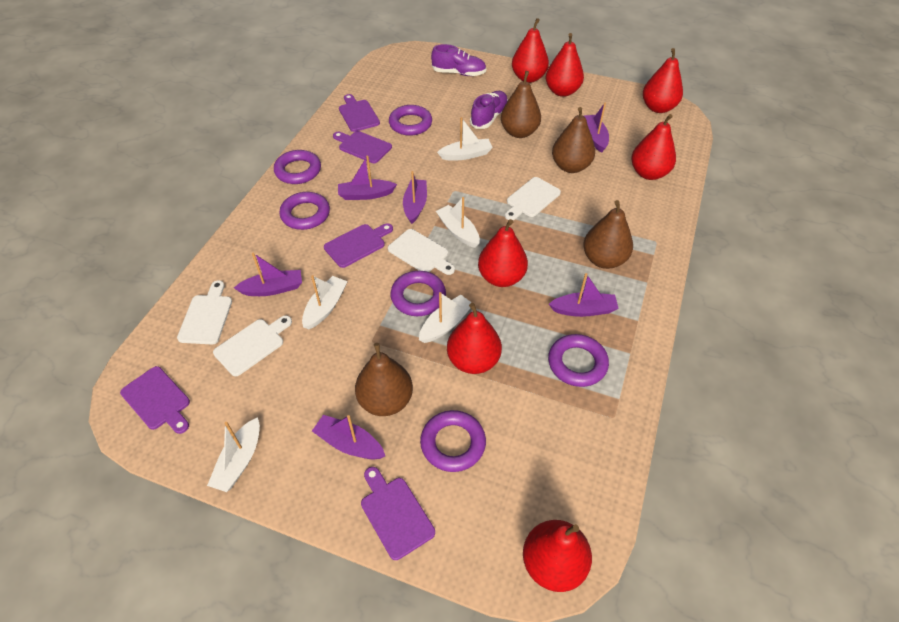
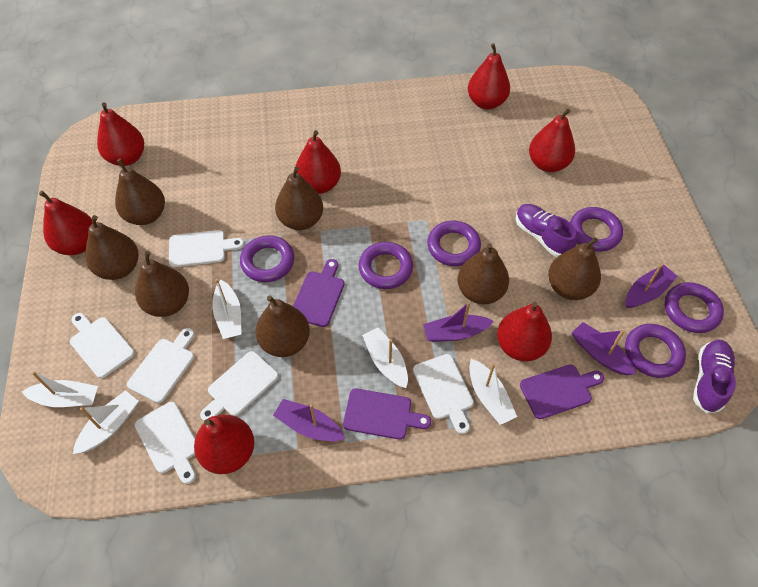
brown pear: 4 -> 7
purple boat: 6 -> 4
purple cutting board: 5 -> 3
white cutting board: 4 -> 6

